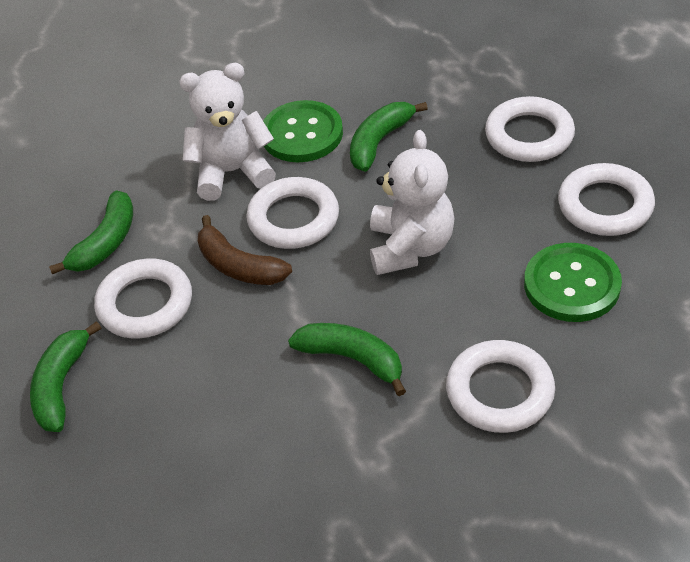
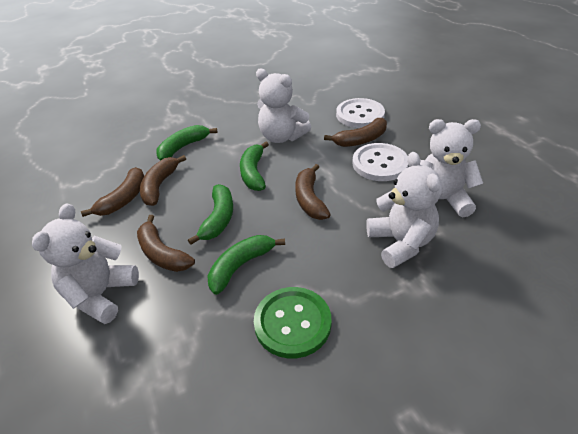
brown banana: 1 -> 5
green button: 2 -> 1
white button: 0 -> 2
white ring: 5 -> 0
white teddy bear: 2 -> 4

